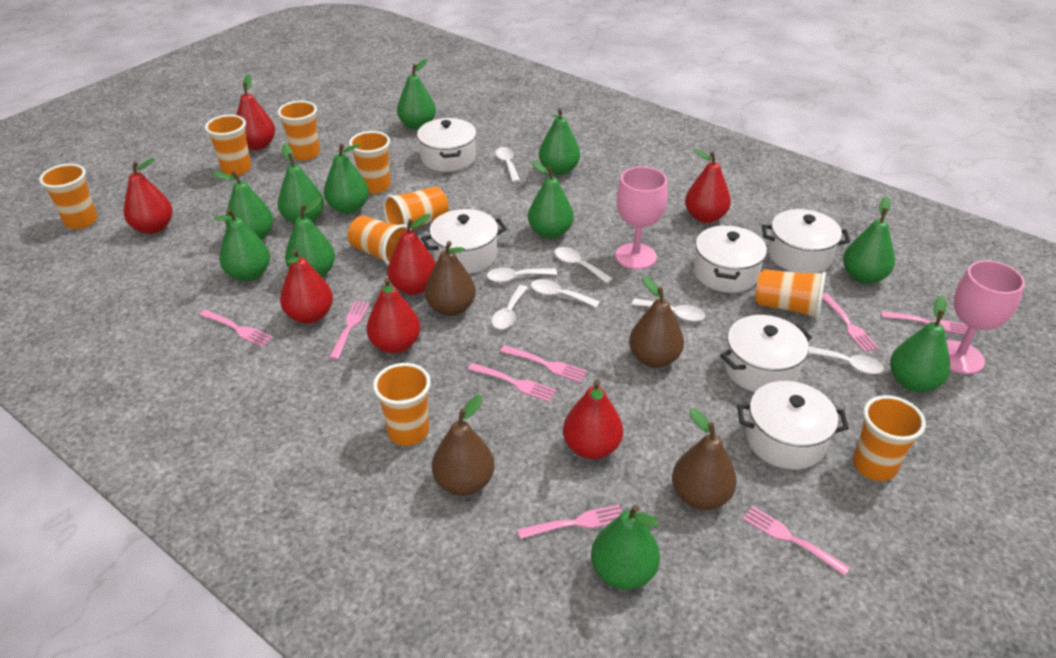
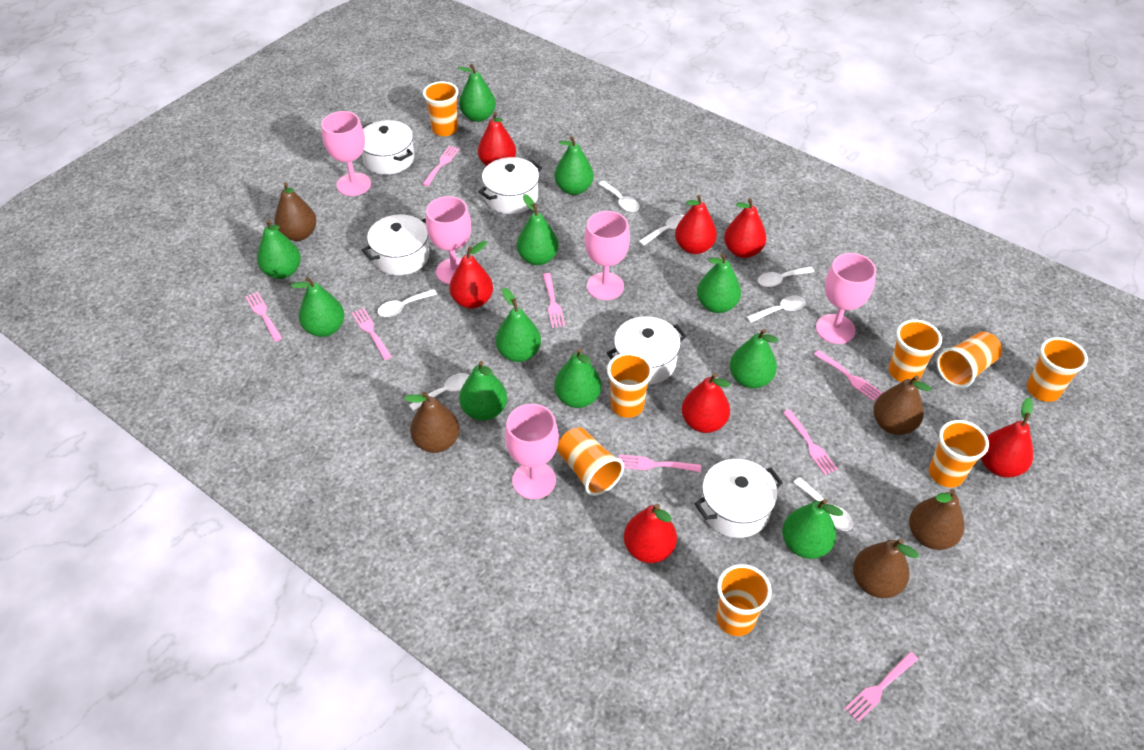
brown pear: 4 -> 5
orange cup: 9 -> 8
pink goblet: 2 -> 5
white pot: 6 -> 5

